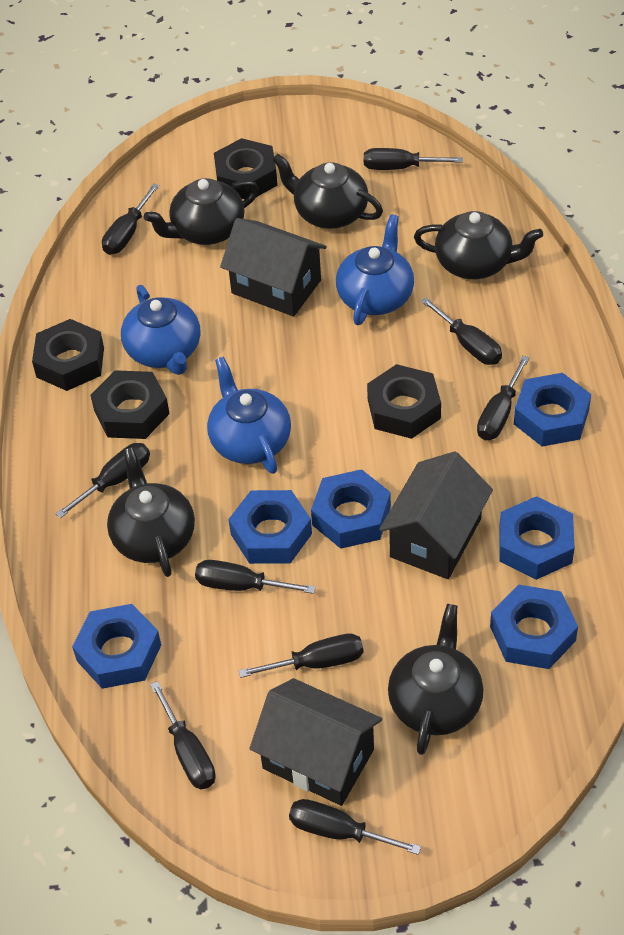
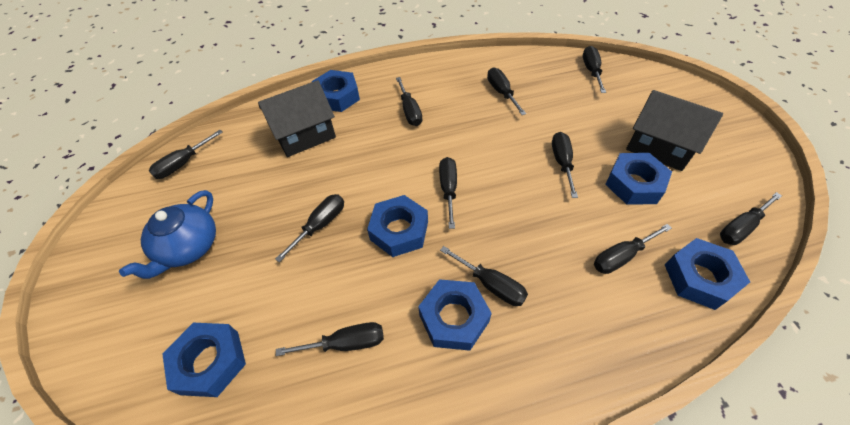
black house: 3 -> 2
black nut: 4 -> 0
black screwdriver: 9 -> 11
black teapot: 5 -> 0
blue teapot: 3 -> 1

